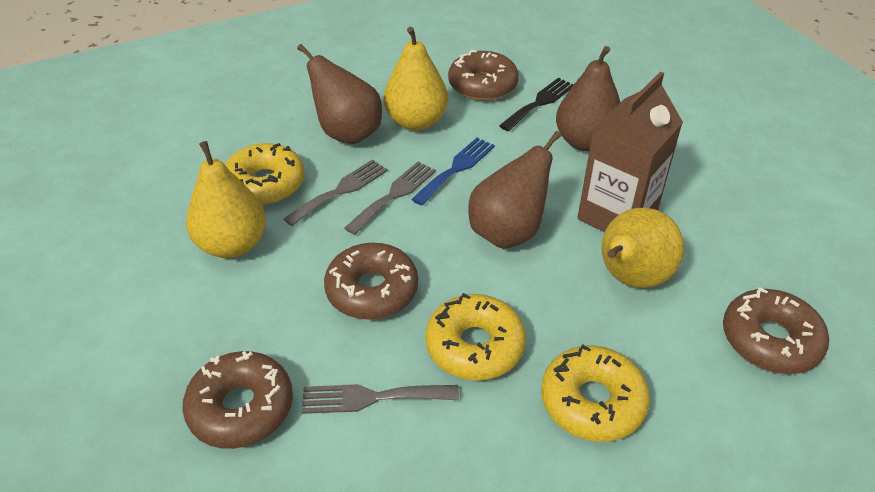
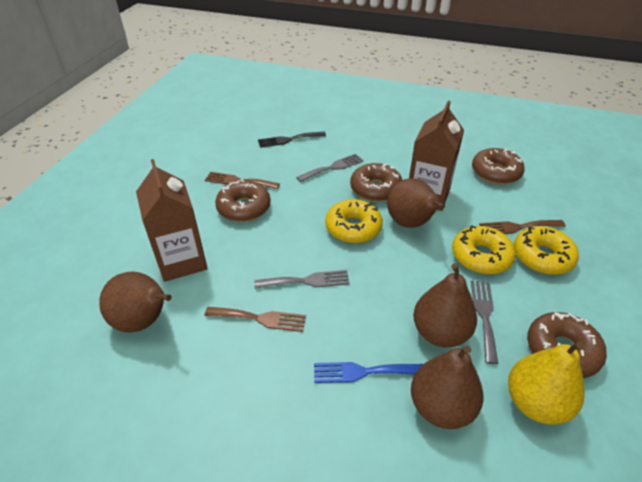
brown carton: 1 -> 2
brown fork: 0 -> 3
brown pear: 3 -> 4
yellow pear: 3 -> 1

